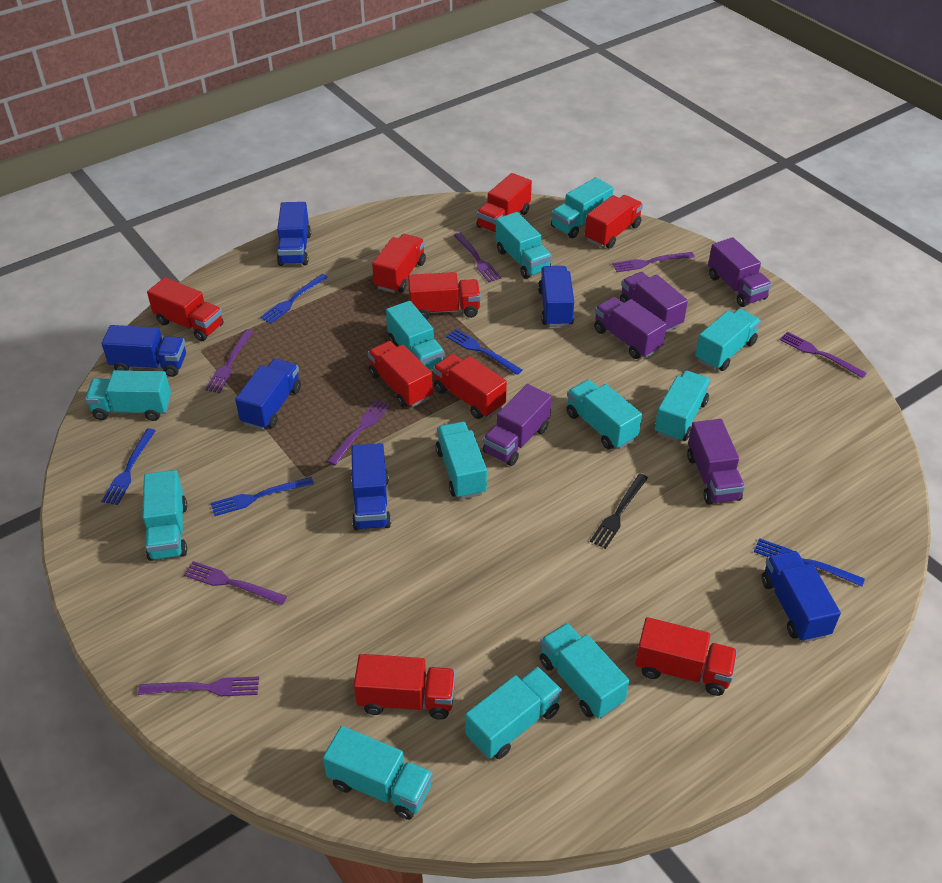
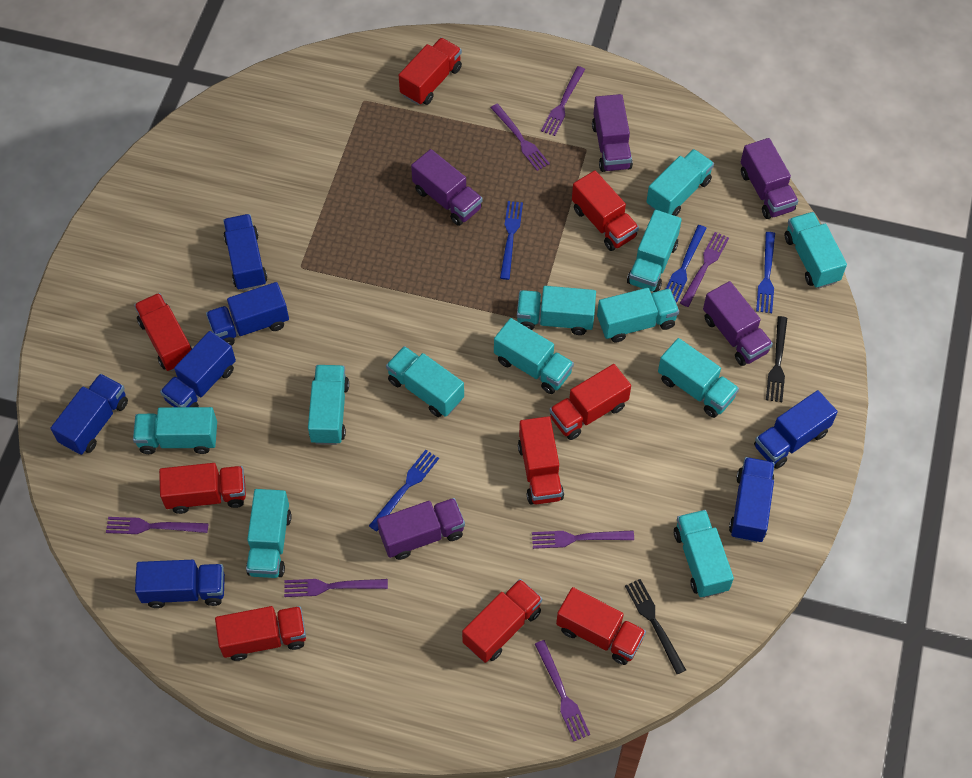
black fork: 1 -> 2
blue fork: 5 -> 4
blue truck: 6 -> 7

